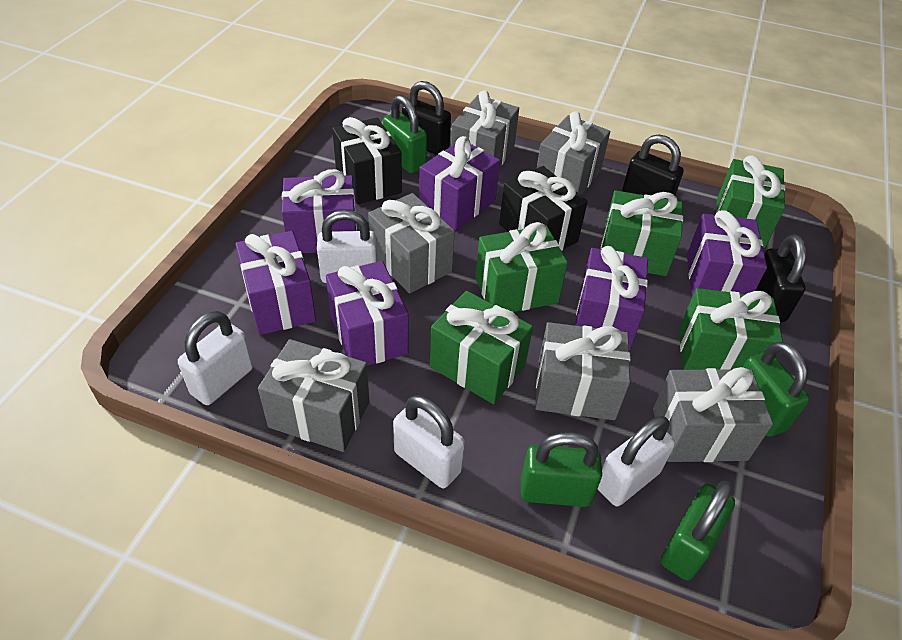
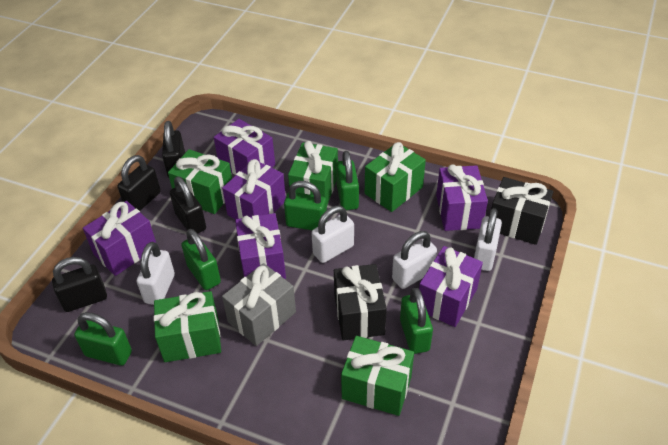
black padlock: 3 -> 4
green padlock: 4 -> 5
grey gift: 6 -> 1

